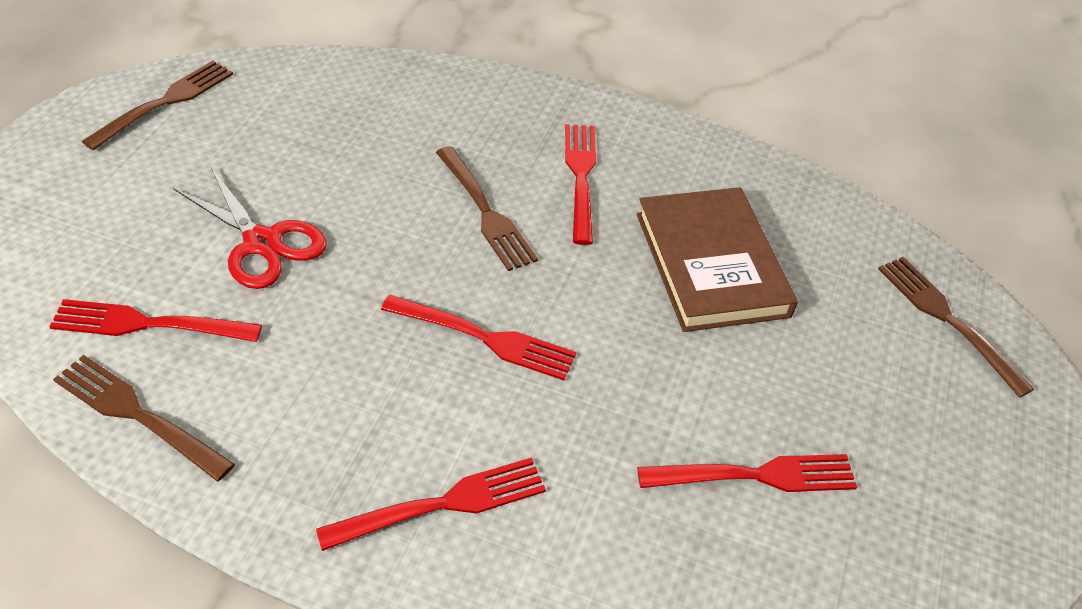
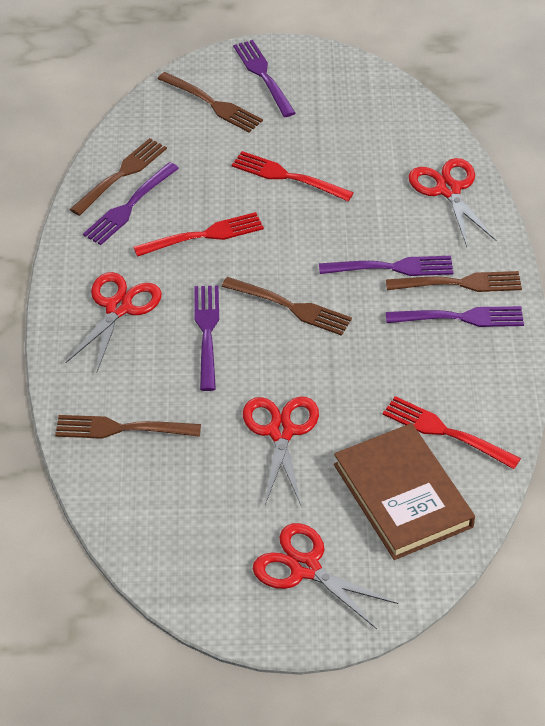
brown fork: 4 -> 5
purple fork: 0 -> 5
red fork: 5 -> 3
red scissors: 1 -> 4

